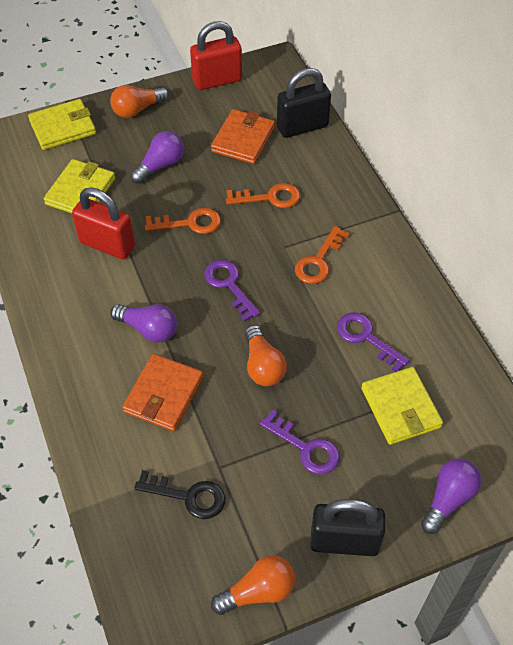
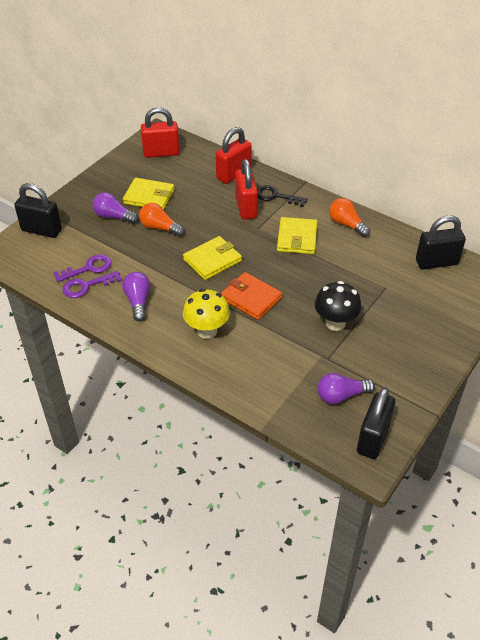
black mushroom: 0 -> 1
black padlock: 2 -> 3
orange key: 3 -> 0
orange light bulb: 3 -> 2
orange wallet: 2 -> 1
purple key: 3 -> 2
red padlock: 2 -> 3
yellow mushroom: 0 -> 1

